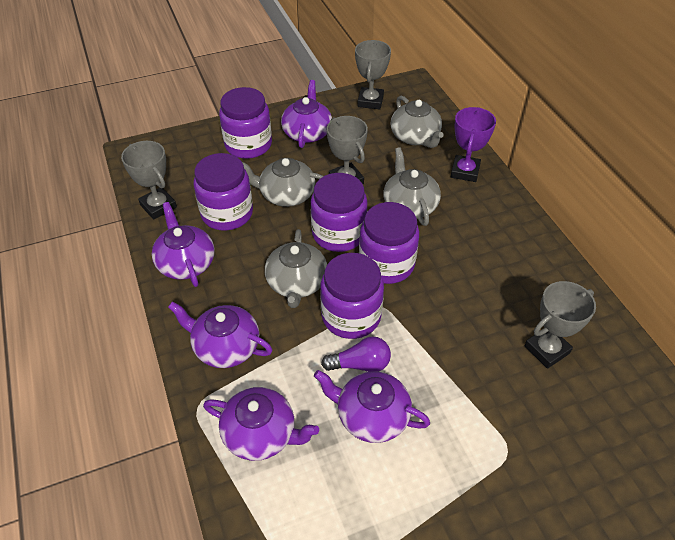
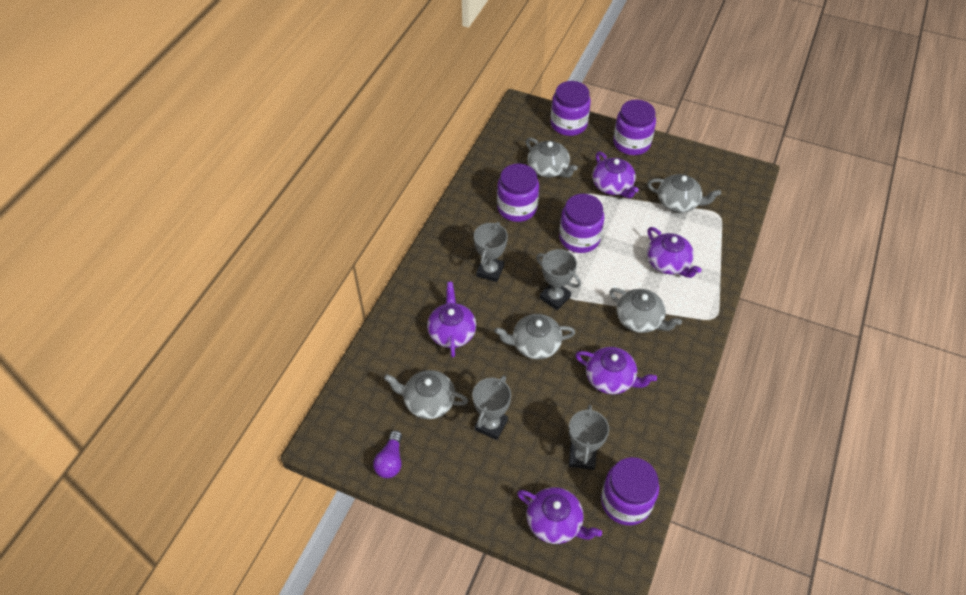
grey teapot: 4 -> 5
purple trophy: 1 -> 0

